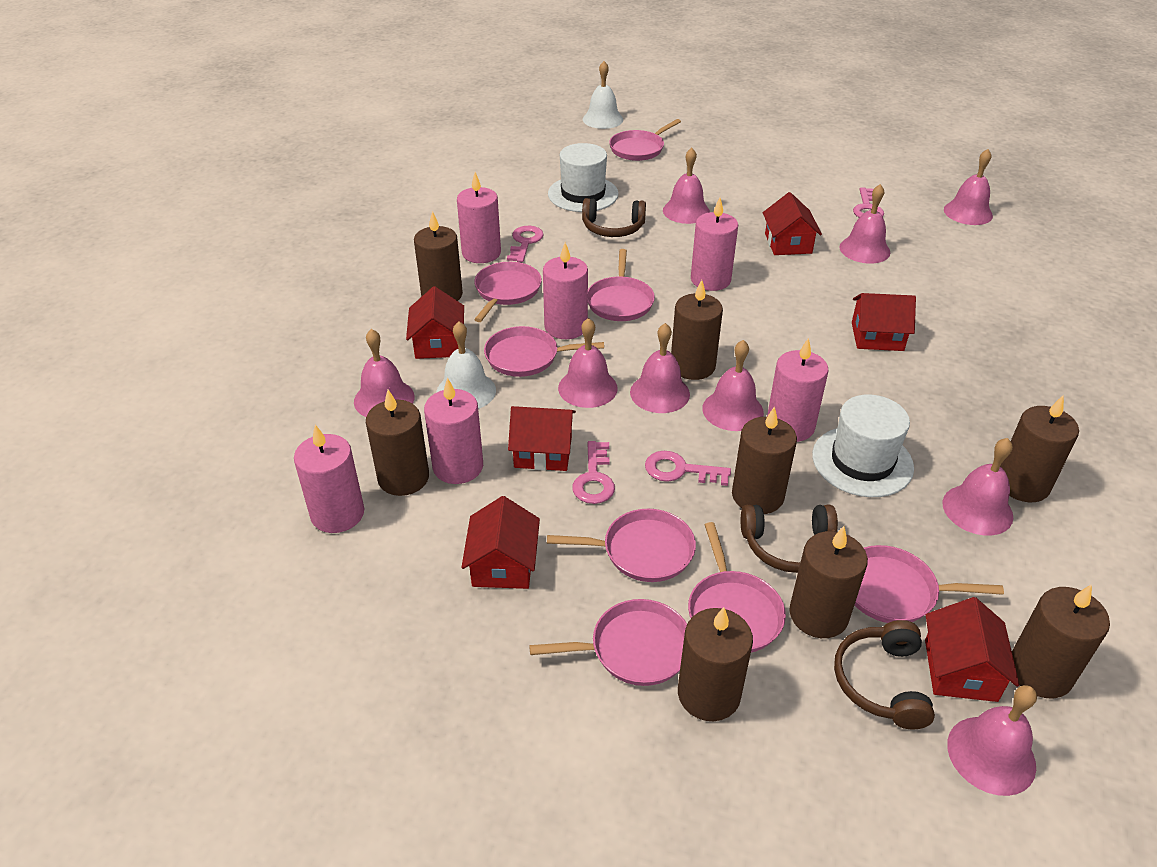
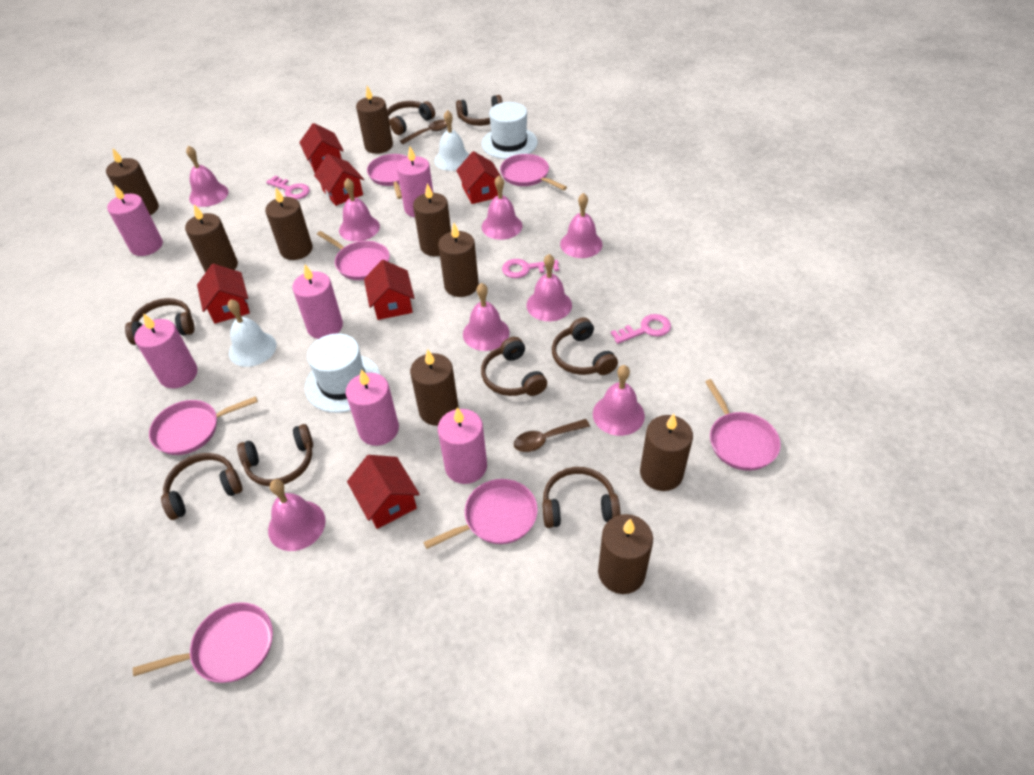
brown candle: 8 -> 9
brown headphones: 3 -> 8
brown spoon: 0 -> 2
pink bell: 9 -> 8
pink key: 4 -> 3
pink pan: 8 -> 7

